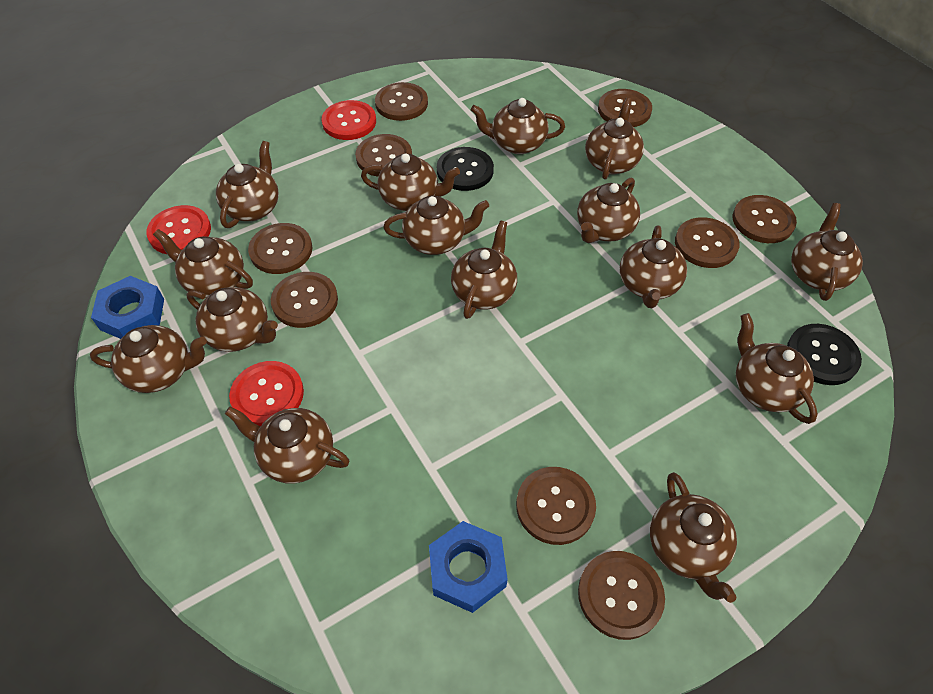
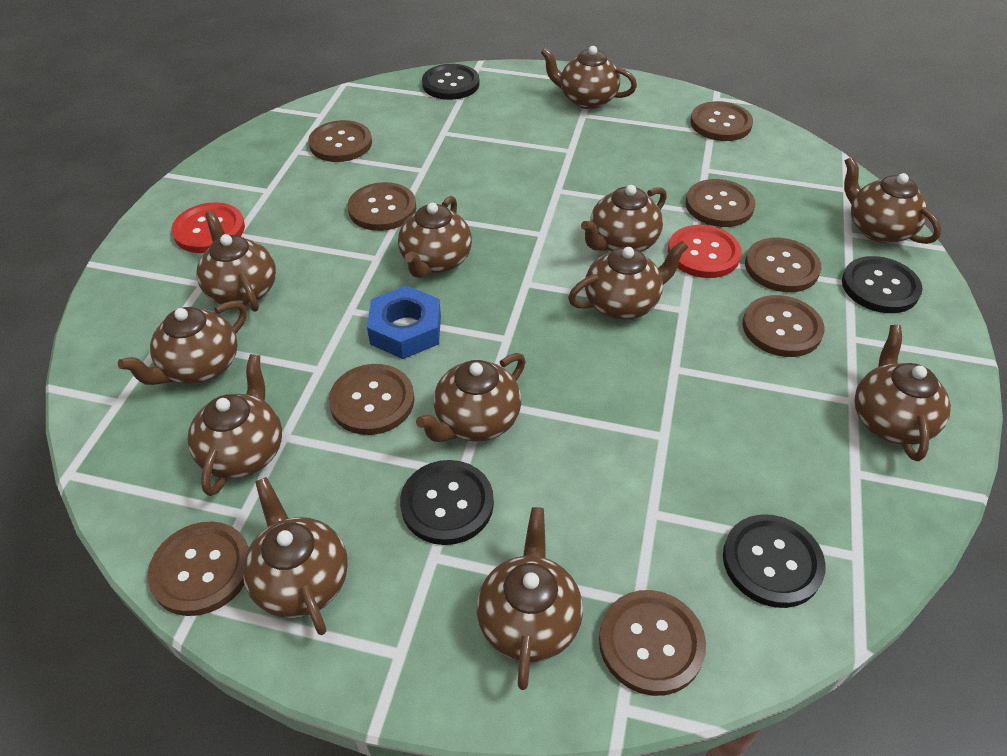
black button: 2 -> 4
blue nut: 2 -> 1
brown teapot: 15 -> 12
red button: 3 -> 2

